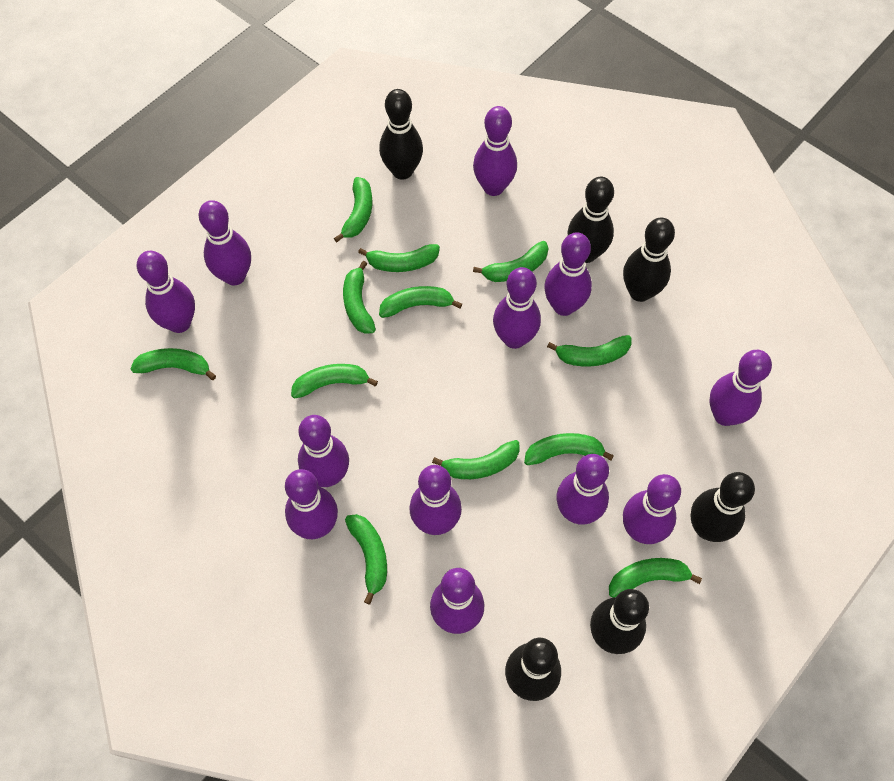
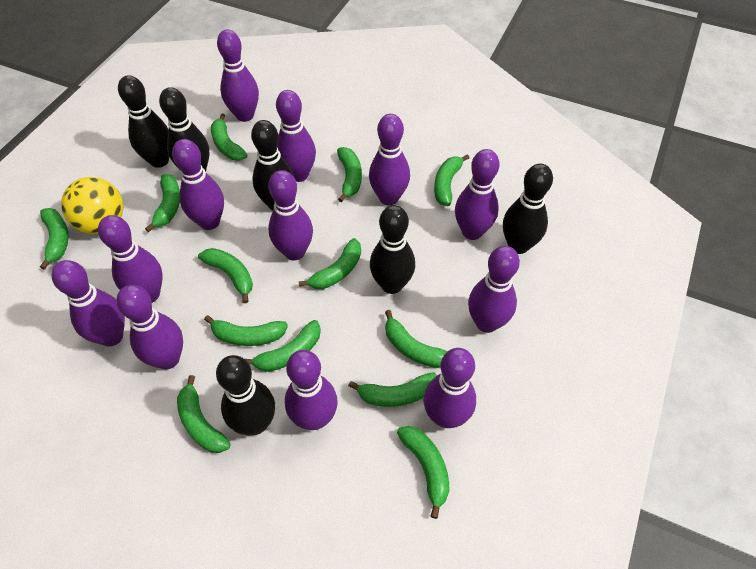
green banana: 12 -> 13
yellow ball: 0 -> 1

